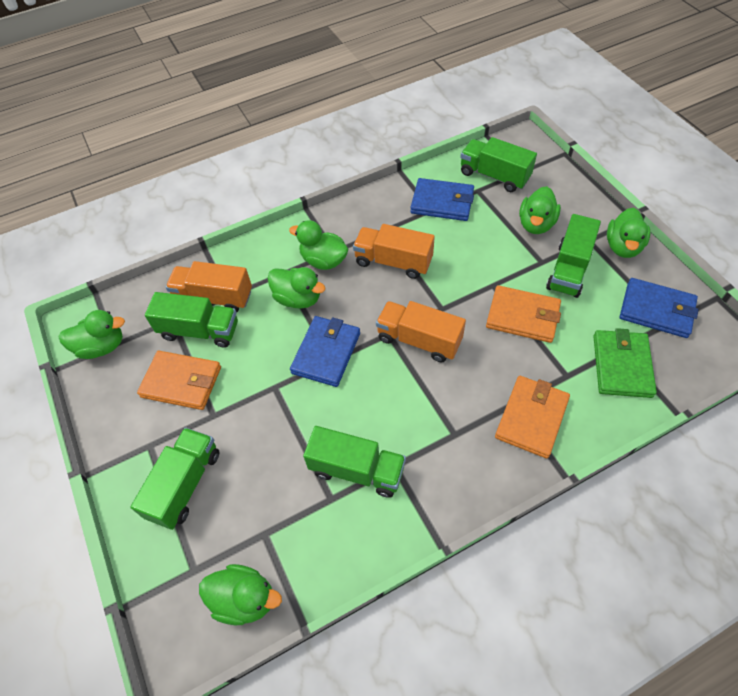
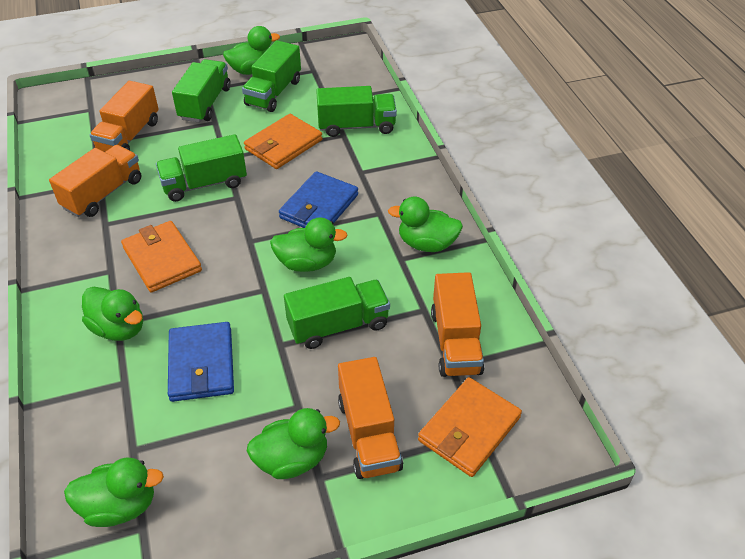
blue wallet: 3 -> 2
green wallet: 1 -> 0
orange truck: 3 -> 4

